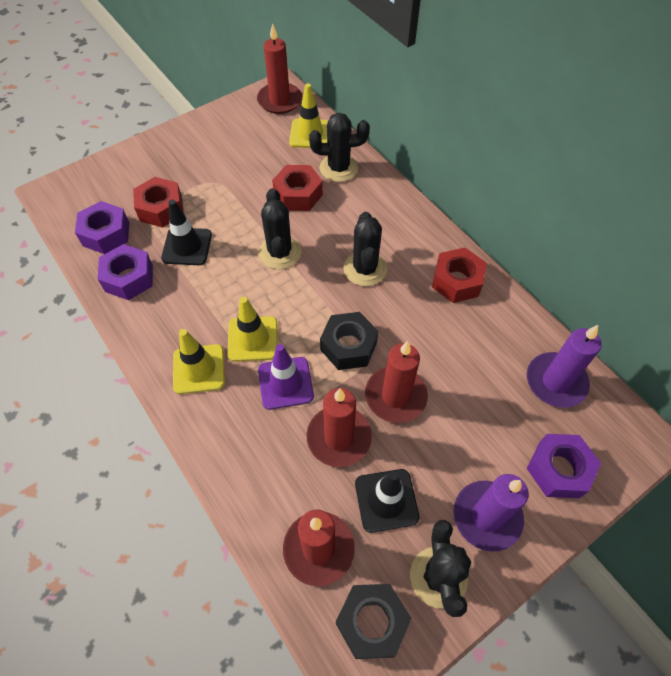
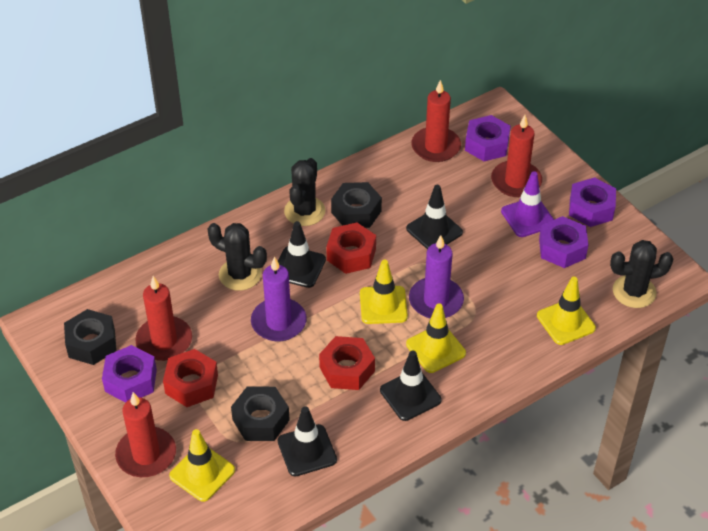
black cactus: 4 -> 3
black nut: 2 -> 3
black traffic cone: 2 -> 4
purple nut: 3 -> 4
yellow traffic cone: 3 -> 4

